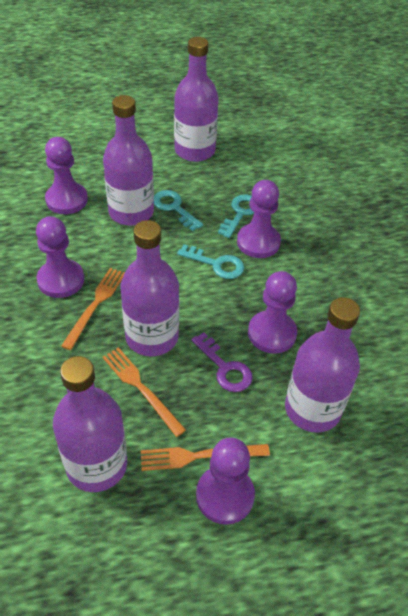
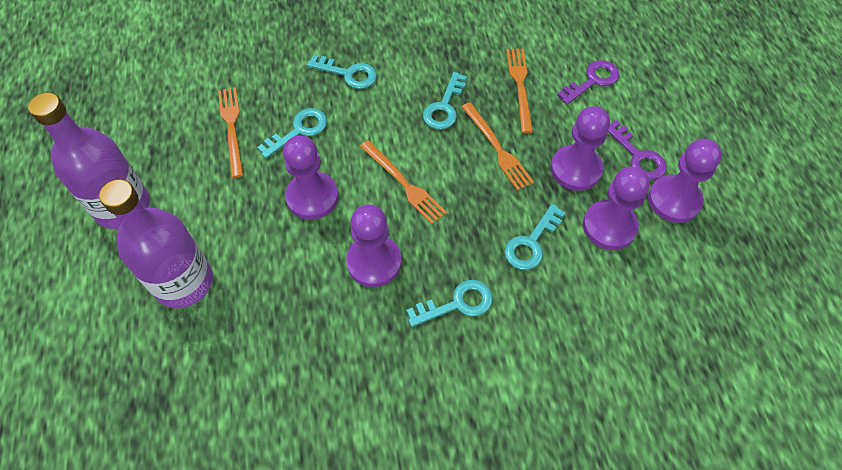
orange fork: 3 -> 4
purple bottle: 5 -> 2
purple key: 1 -> 2
turquoise key: 3 -> 5

